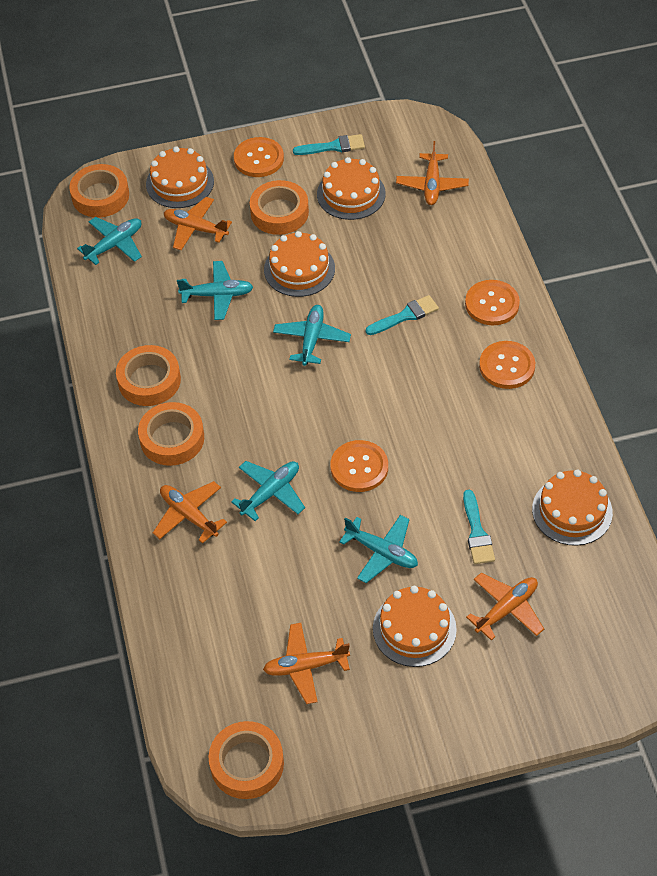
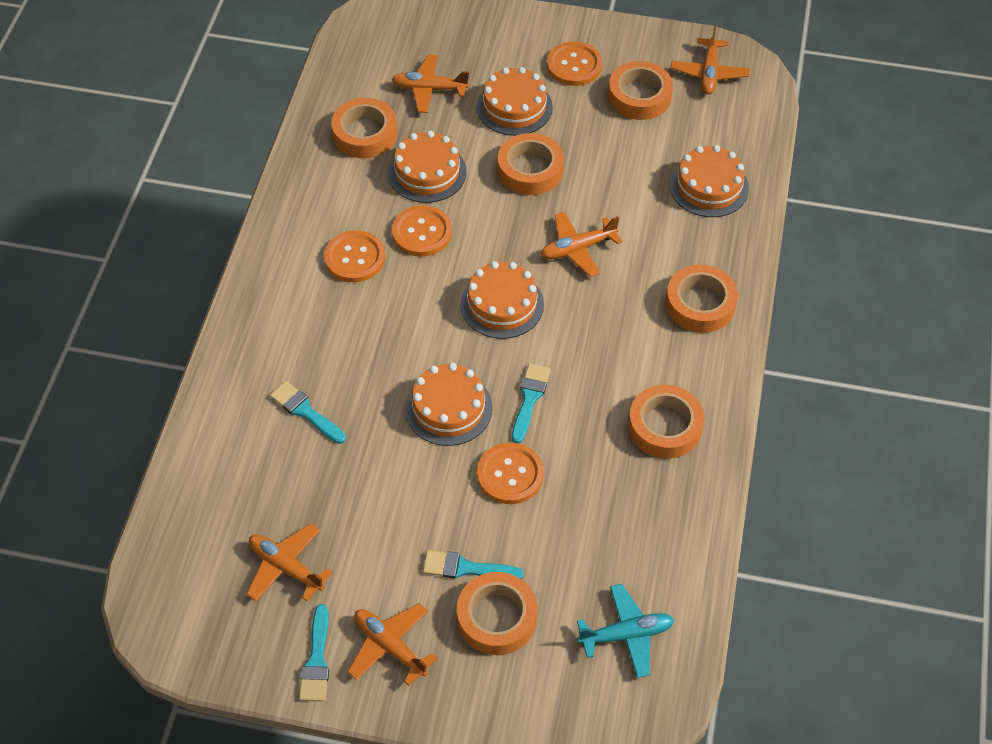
orange tape: 5 -> 6
turquoise brush: 3 -> 4
turquoise plane: 5 -> 1

